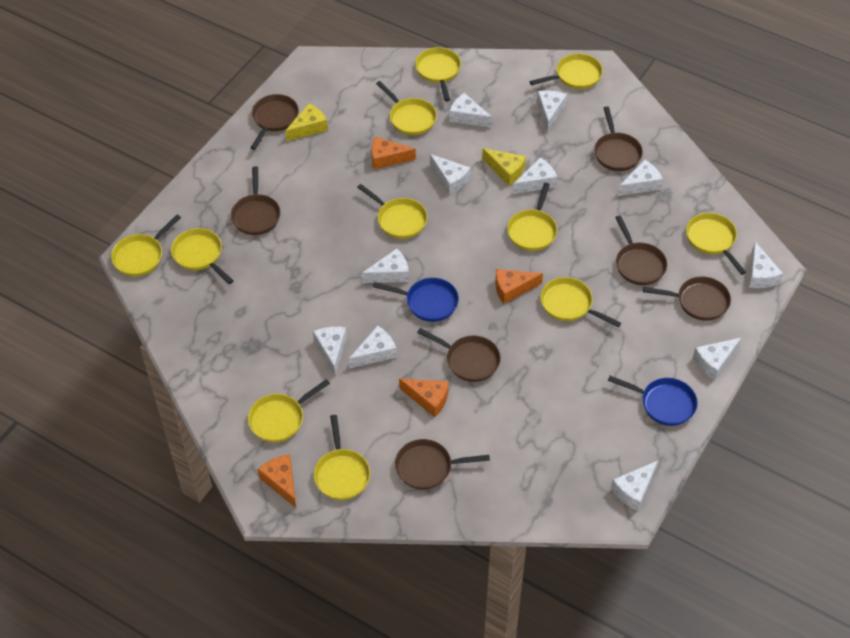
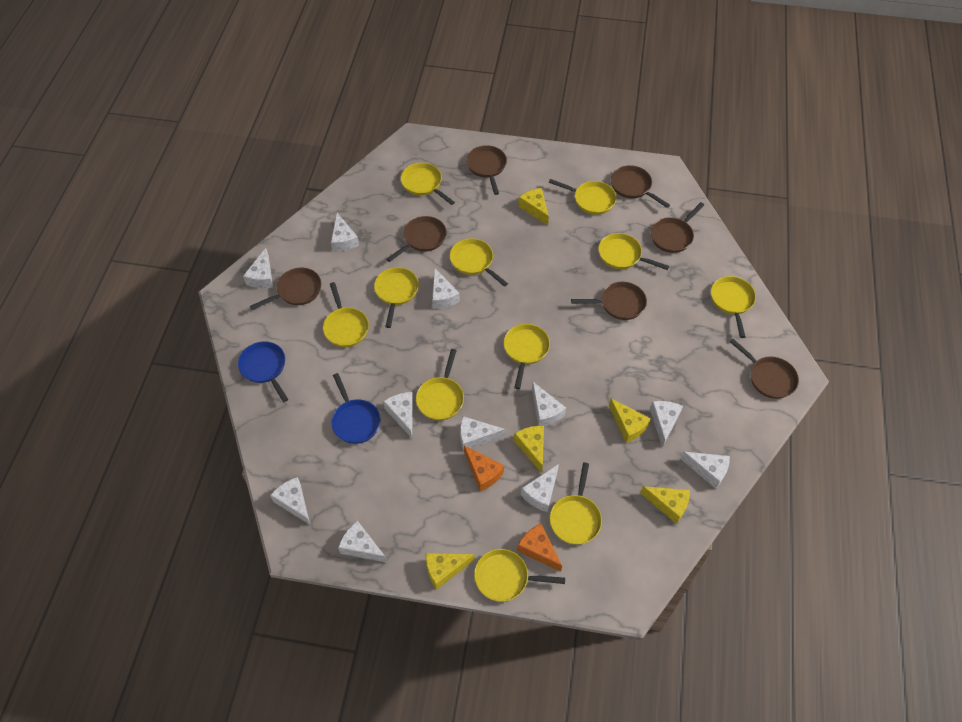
orange cheese: 4 -> 2
yellow cheese: 2 -> 5

